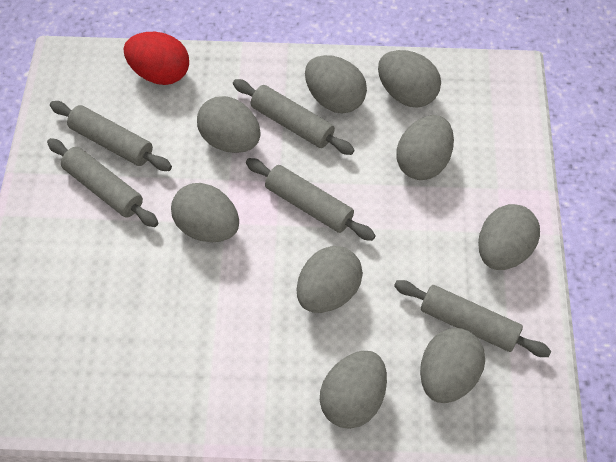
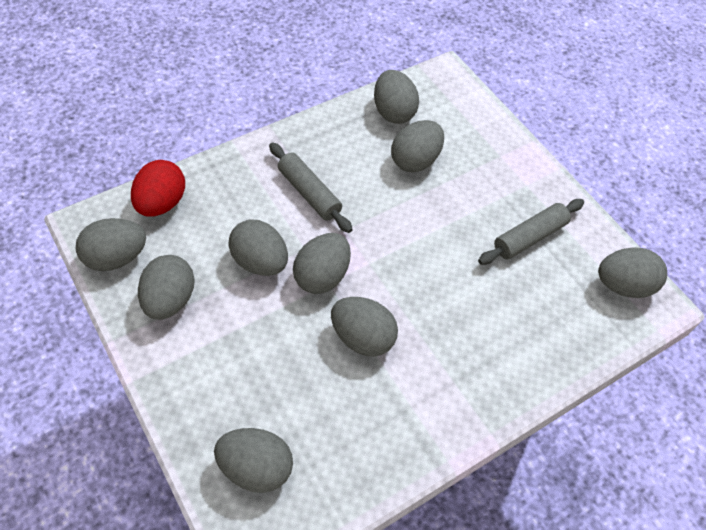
grey rolling pin: 5 -> 2

